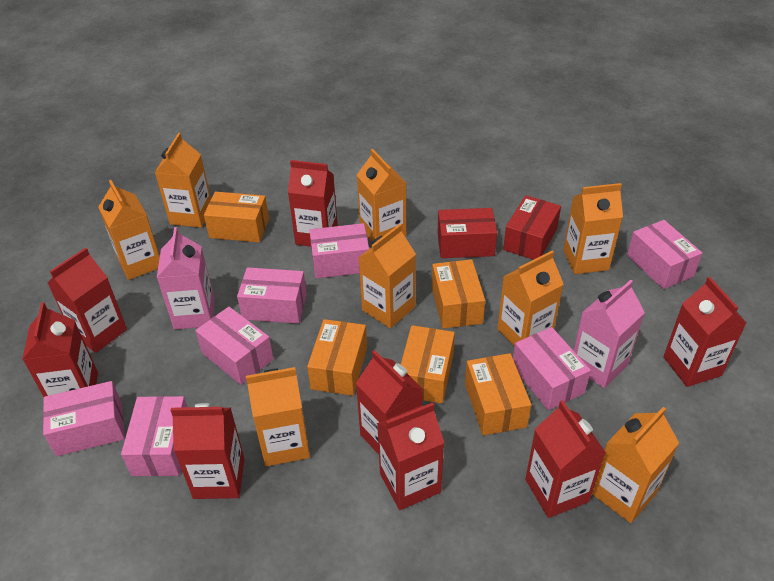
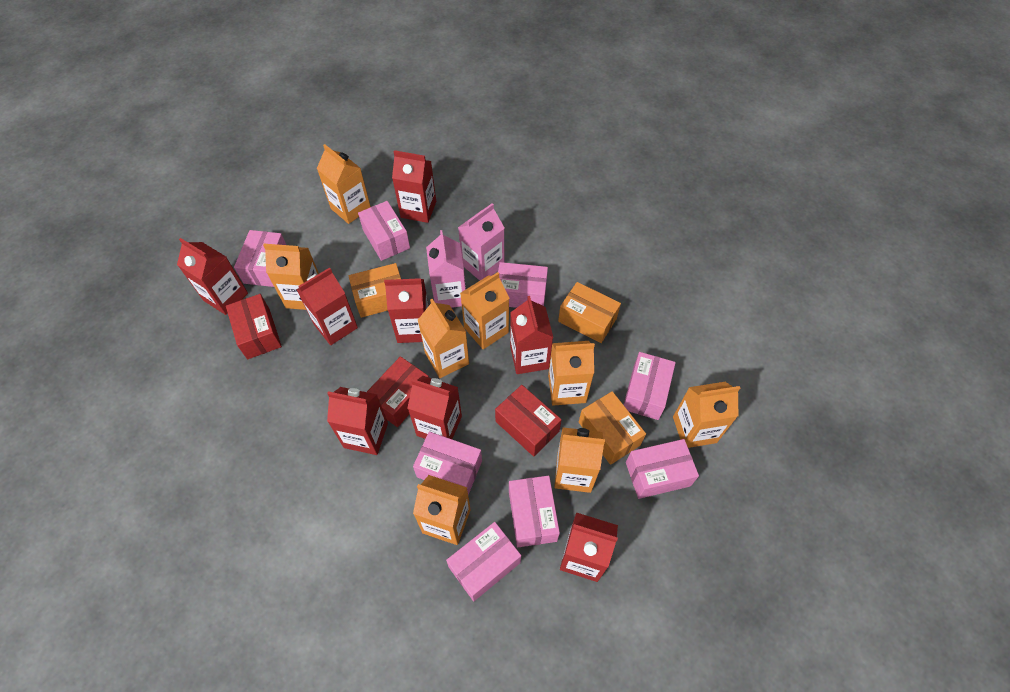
orange box: 5 -> 3
pink box: 7 -> 8
red box: 2 -> 3

